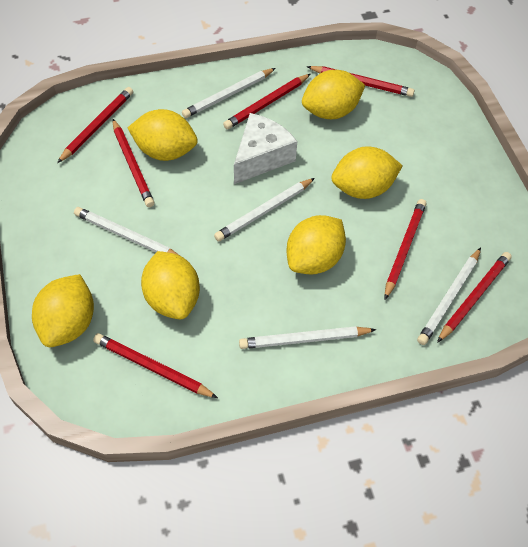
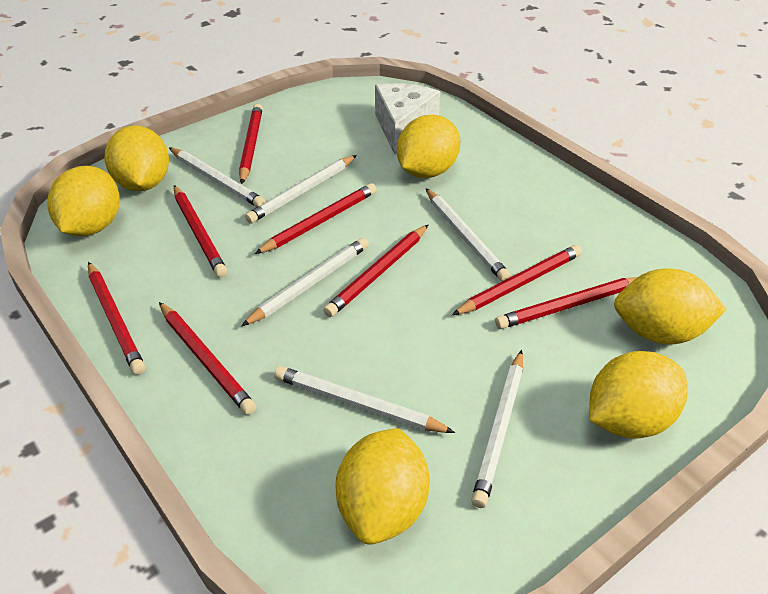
red pencil: 7 -> 8
white pencil: 5 -> 6

